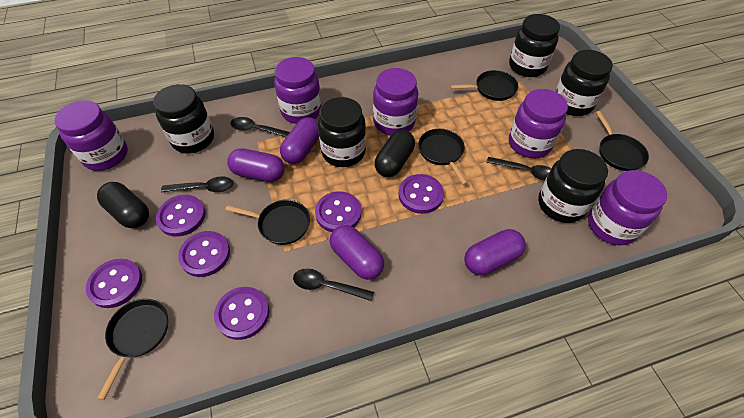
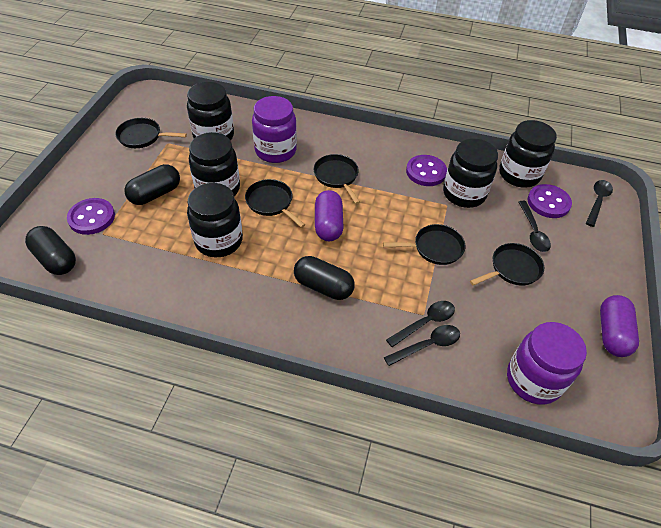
black capsule: 2 -> 3
purple button: 6 -> 3
purple capsule: 4 -> 2
purple jar: 5 -> 2

